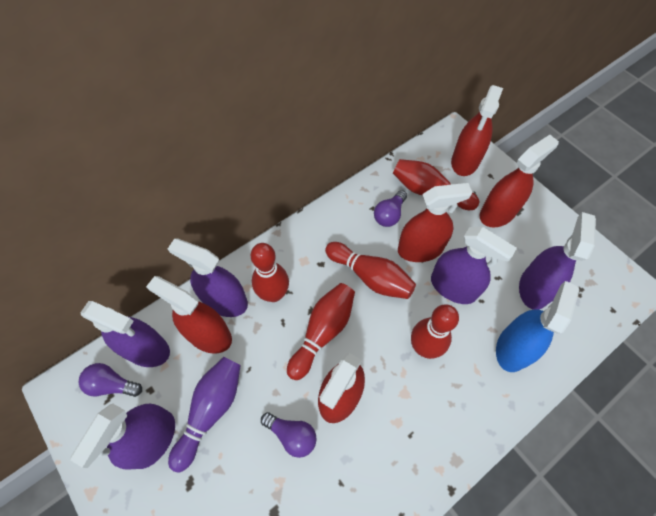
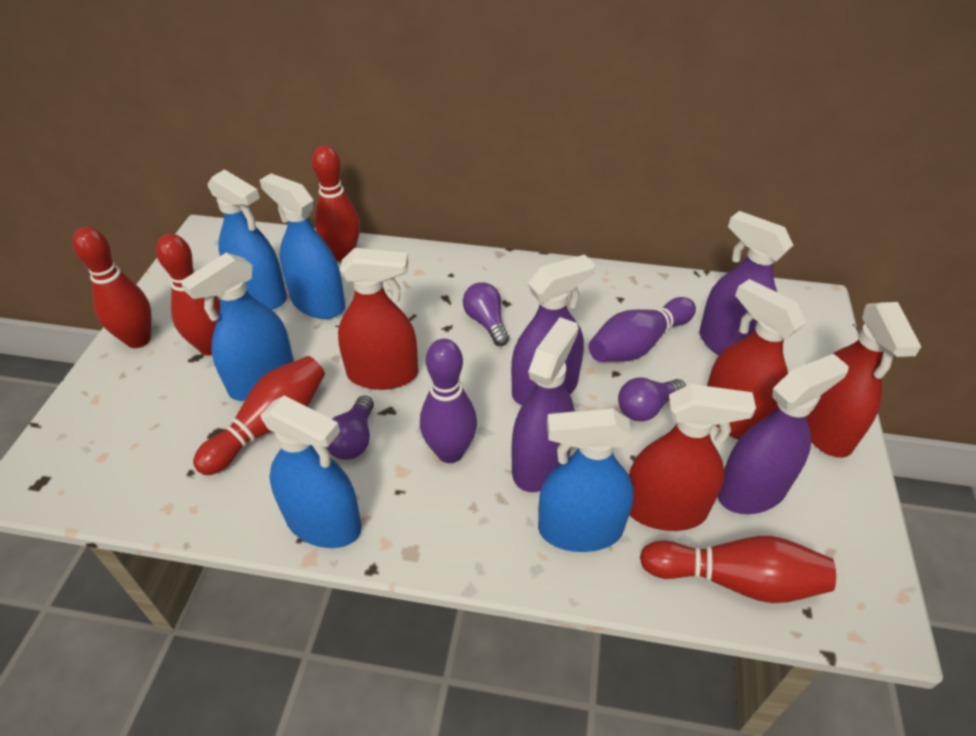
blue spray bottle: 1 -> 5
purple bowling pin: 1 -> 2
purple spray bottle: 5 -> 4
red spray bottle: 5 -> 4

